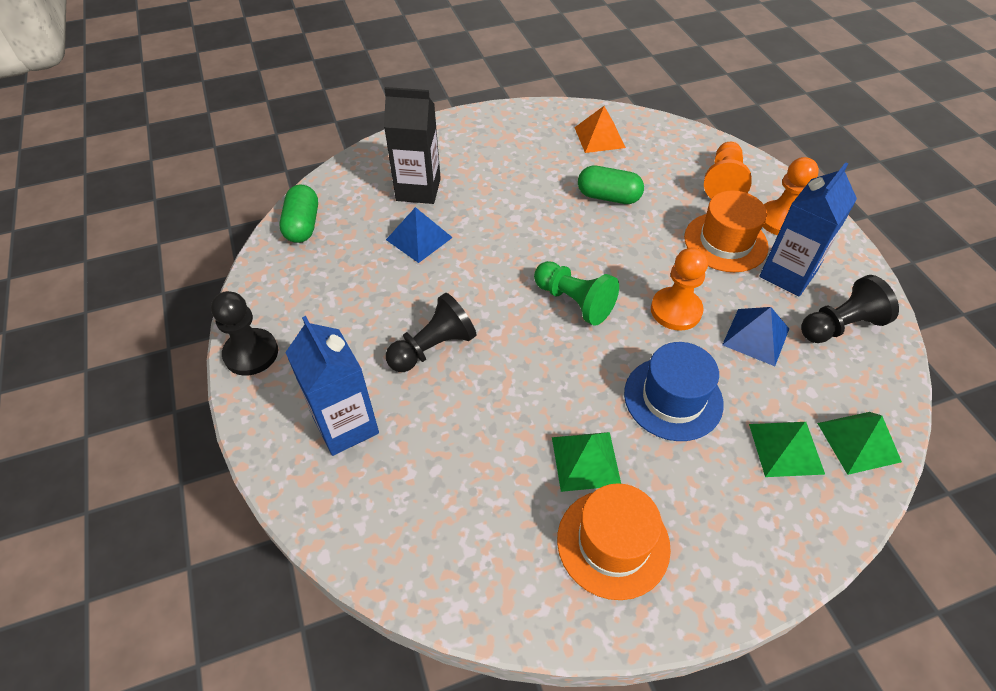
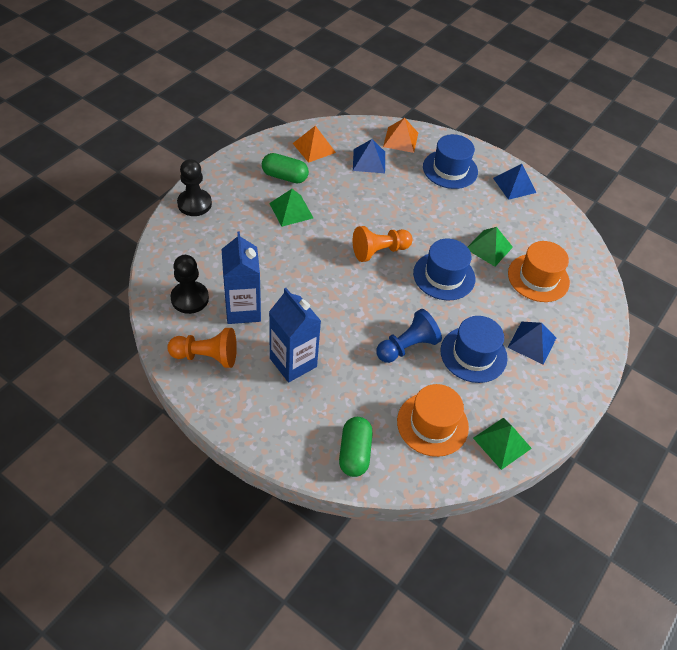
black carton: 1 -> 0
black pawn: 3 -> 2
blue hat: 1 -> 3
blue pawn: 0 -> 1
blue pyramid: 2 -> 3
green pawn: 1 -> 0
orange pawn: 3 -> 2
orange pyramid: 1 -> 2

